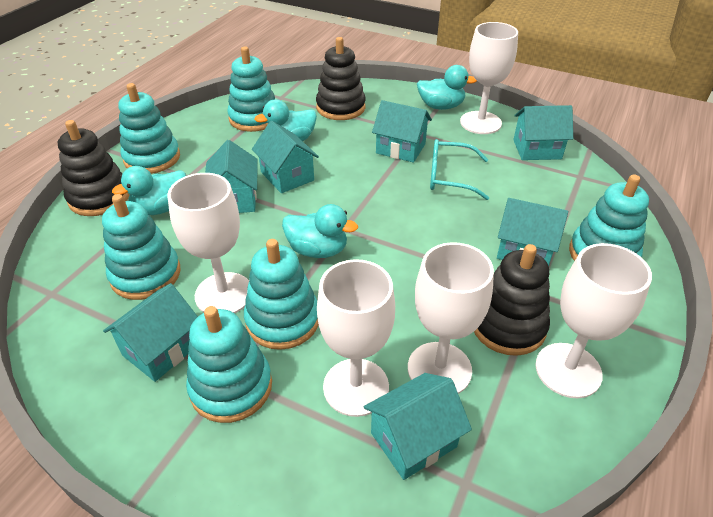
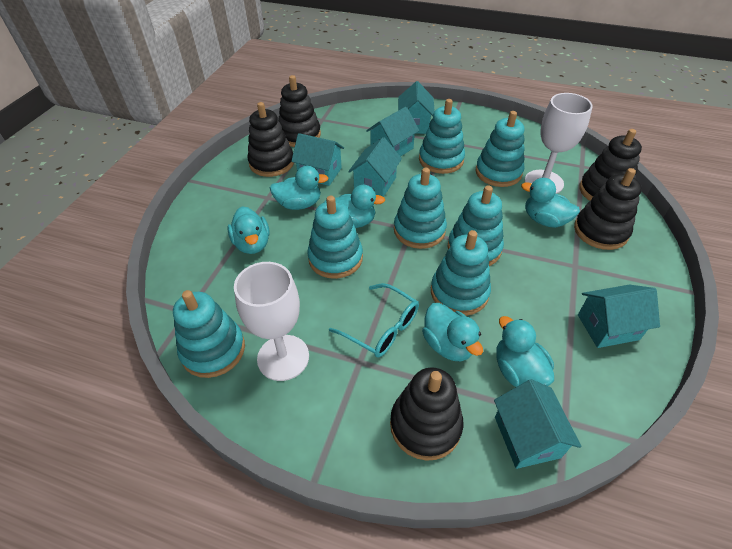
black stacking toy: 3 -> 5
turquoise duck: 4 -> 6
turquoise house: 7 -> 6
turquoise stacking toy: 6 -> 7
white goblet: 5 -> 2

